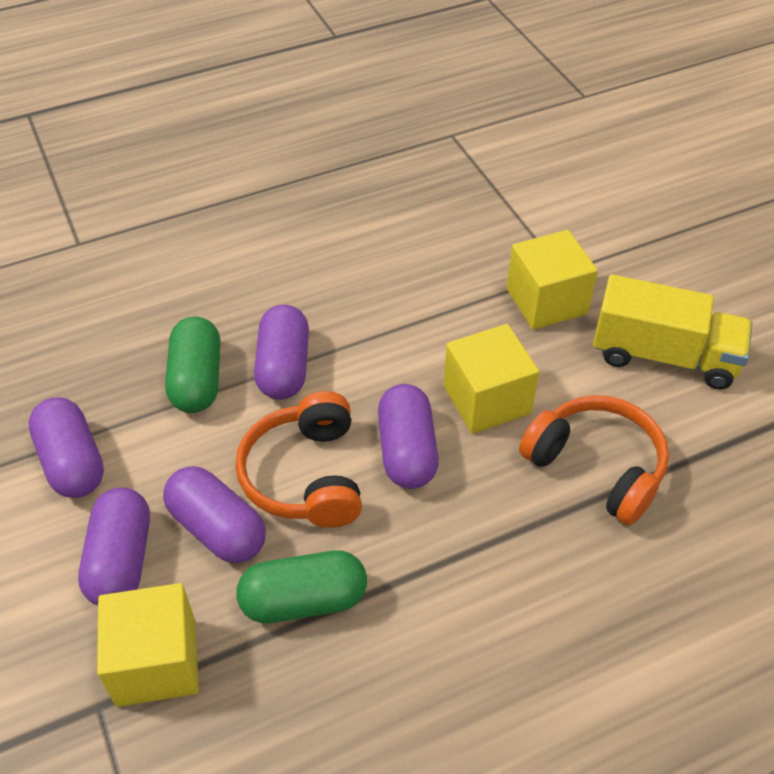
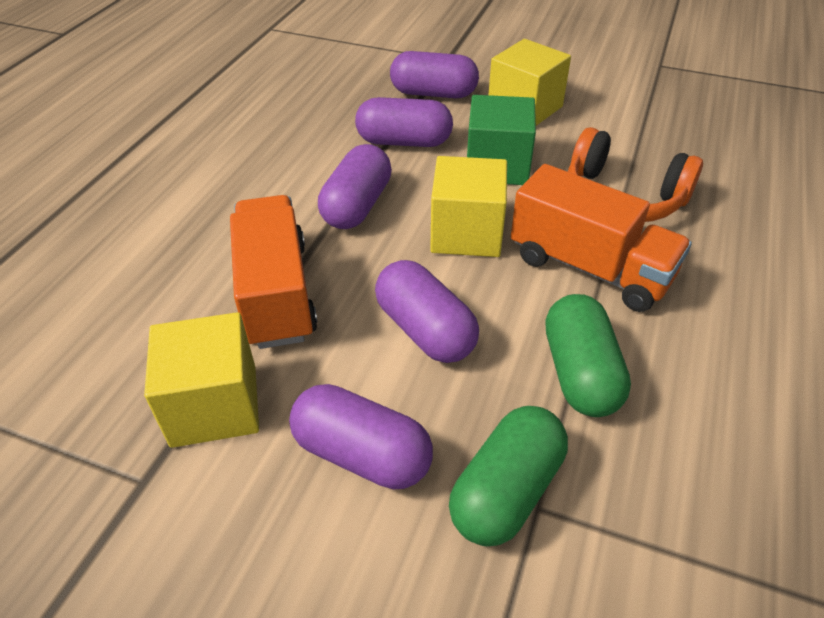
green cube: 0 -> 1
orange headphones: 2 -> 1
orange truck: 0 -> 2
yellow truck: 1 -> 0

